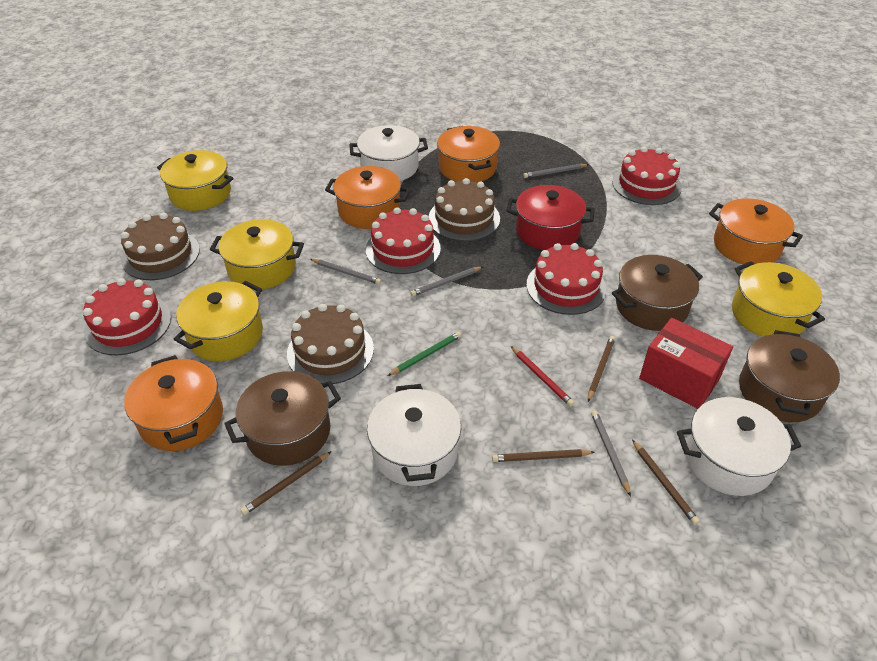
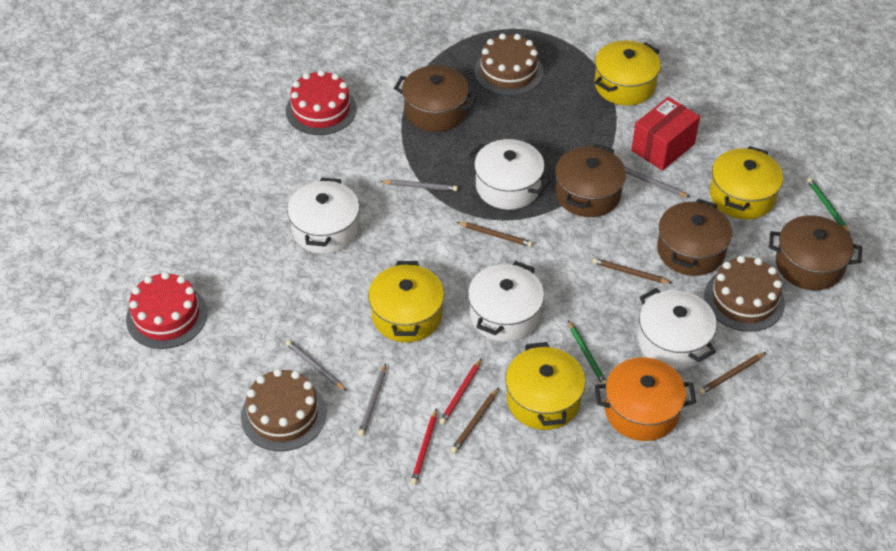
brown pot: 3 -> 4
green pencil: 1 -> 2
orange pot: 4 -> 1
red cake: 4 -> 2
red pencil: 1 -> 2
red pot: 1 -> 0
white pot: 3 -> 4

